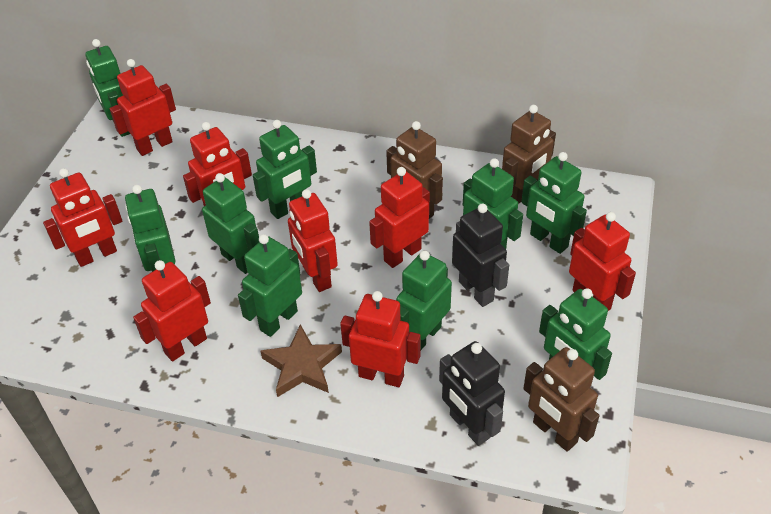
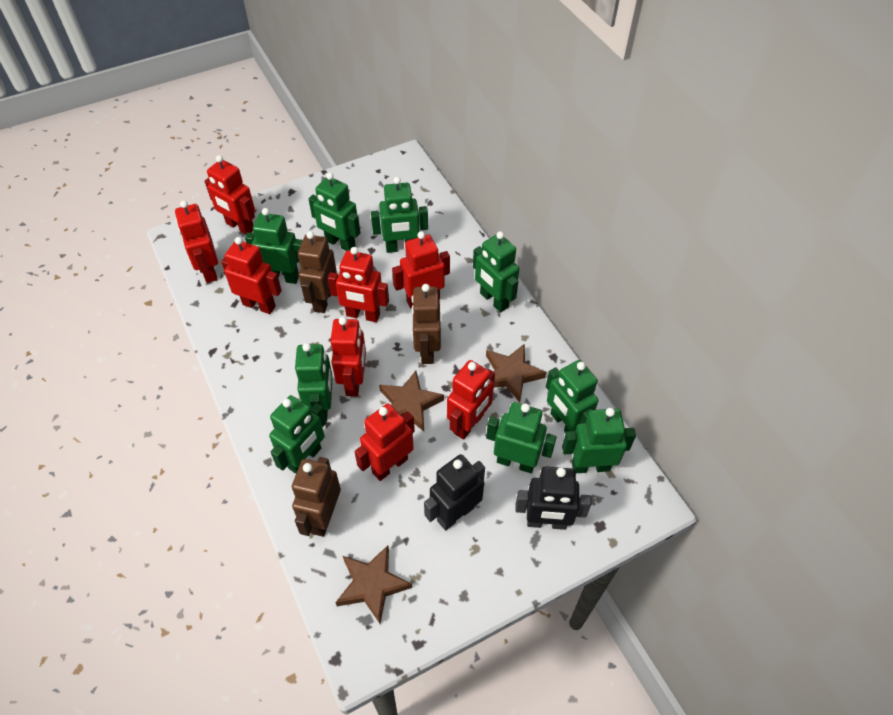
brown star: 1 -> 3

